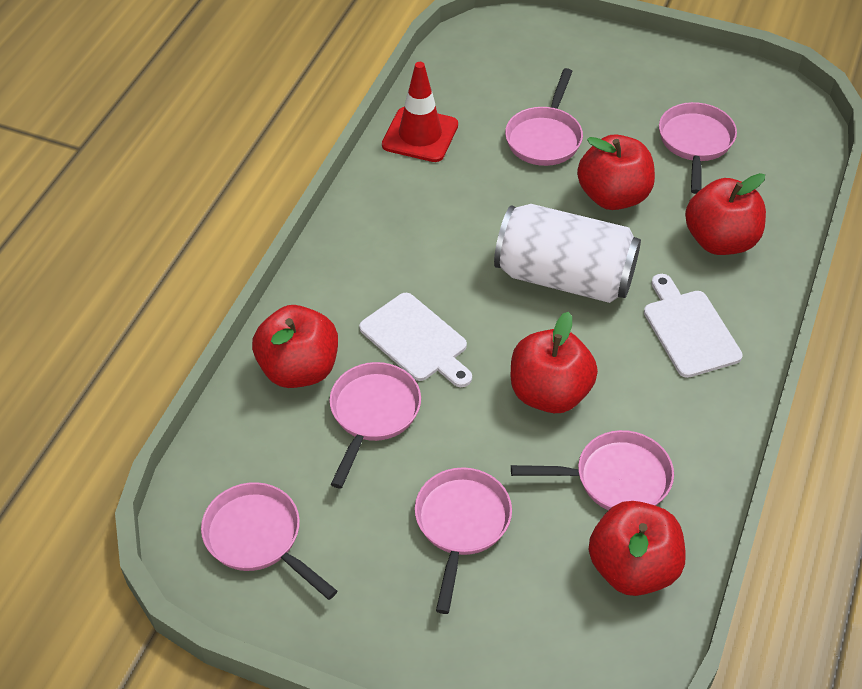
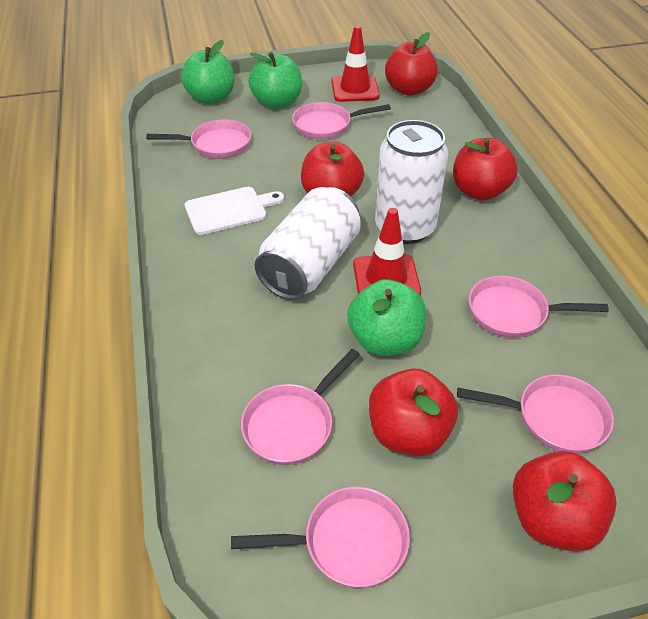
green apple: 0 -> 3
red traffic cone: 1 -> 2
white can: 1 -> 2
white cutting board: 2 -> 1

